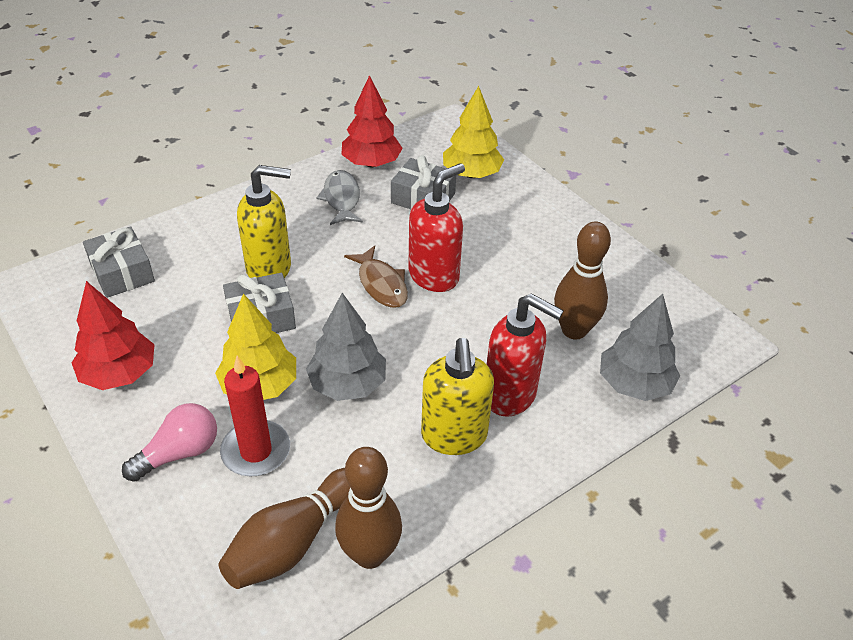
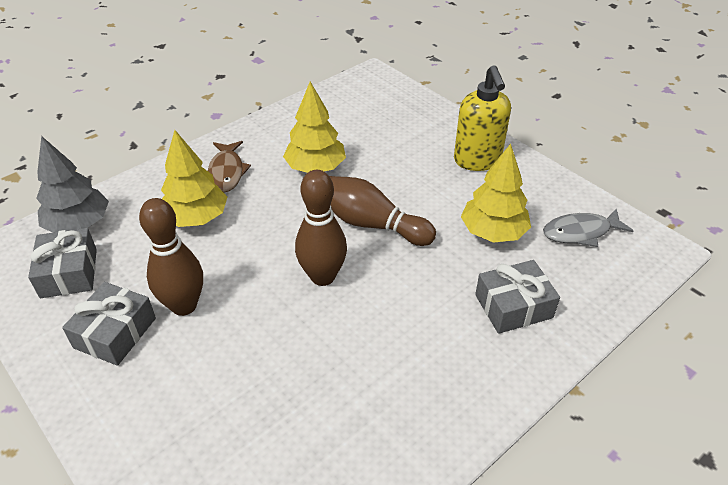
grey tree: 2 -> 1
pink light bulb: 1 -> 0
red candle: 1 -> 0
red soap dispenser: 2 -> 0
red tree: 2 -> 0
yellow soap dispenser: 2 -> 1
yellow tree: 2 -> 3

